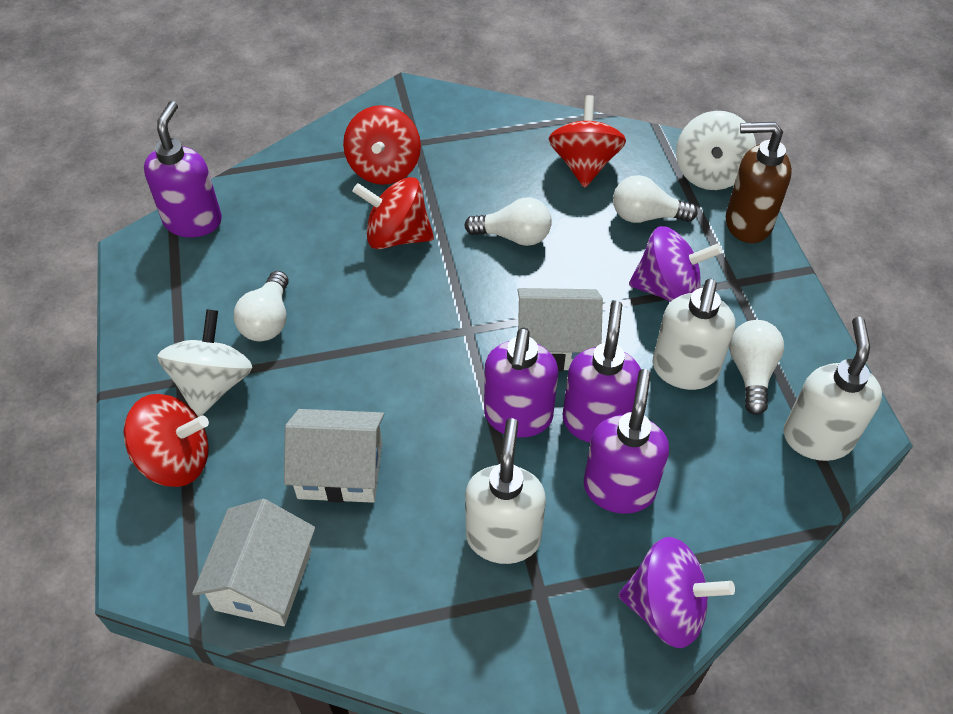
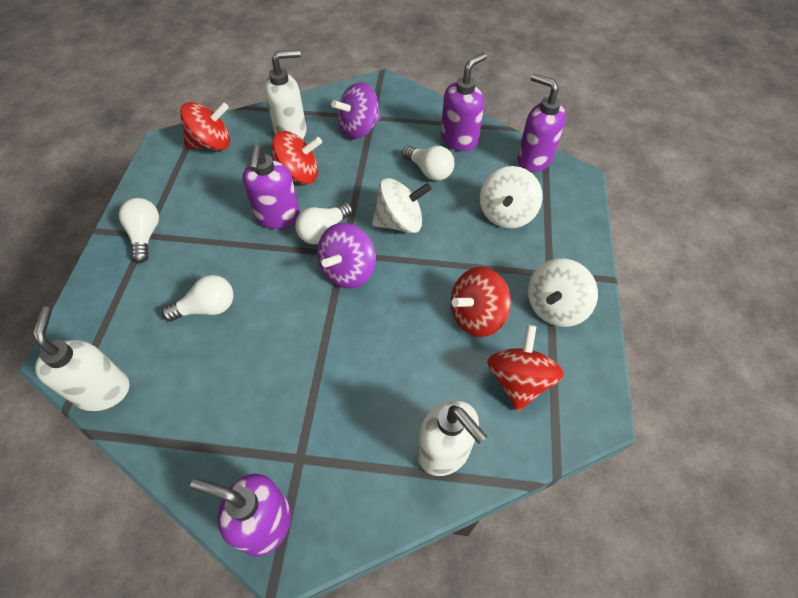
brown soap dispenser: 1 -> 0
white house: 3 -> 0
white spinning top: 2 -> 3

